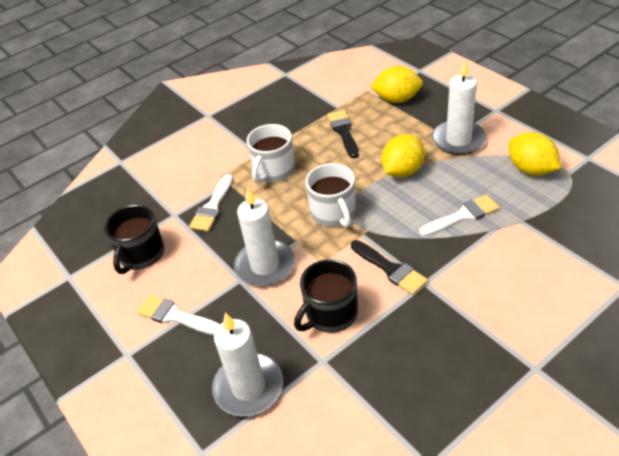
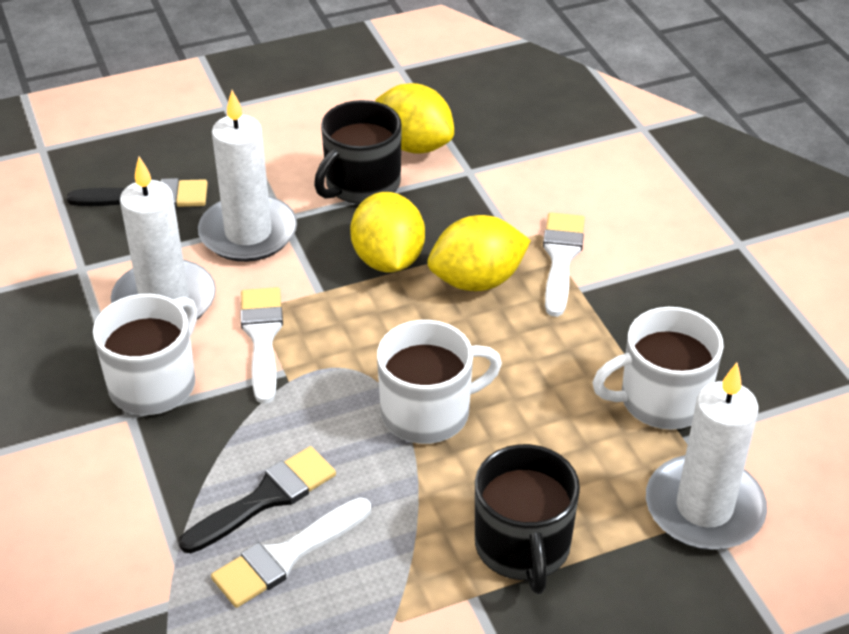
white mug: 2 -> 3

